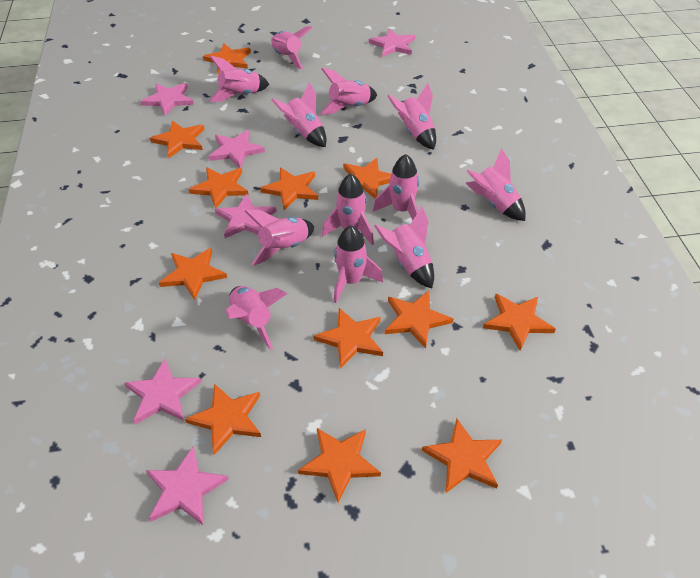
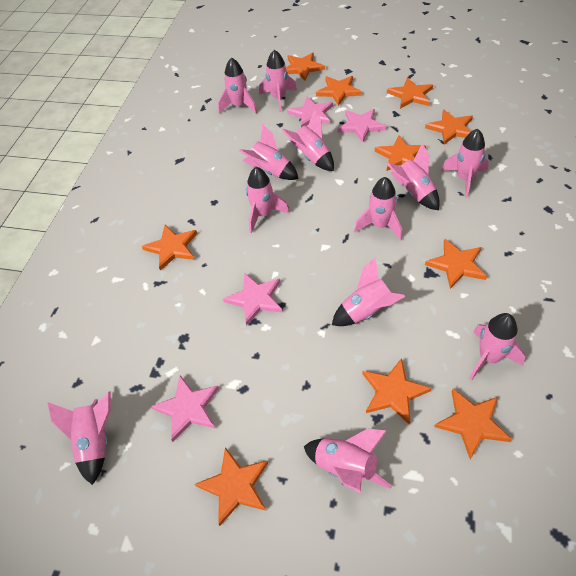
orange star: 12 -> 10
pink star: 6 -> 4

